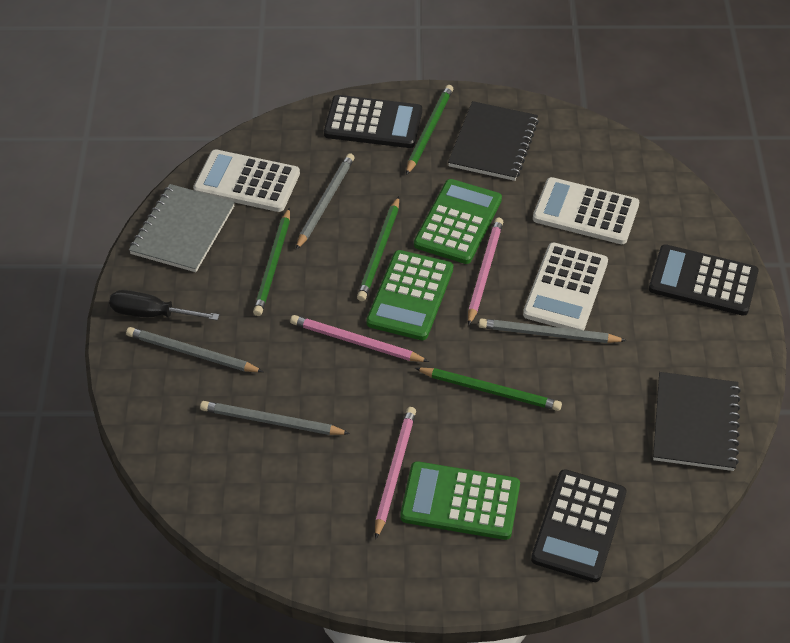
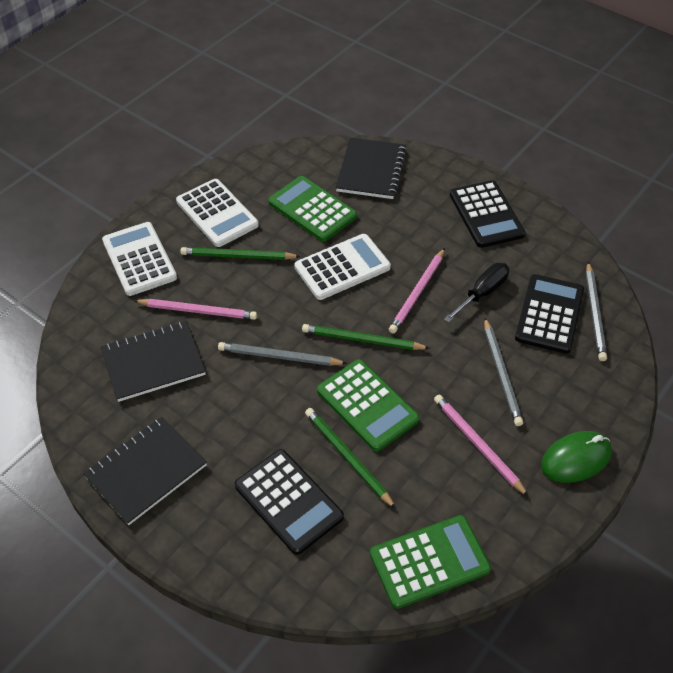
black notebook: 2 -> 3
green mouse: 0 -> 1
green pencil: 4 -> 3
grey notebook: 1 -> 0
grey pencil: 4 -> 3

